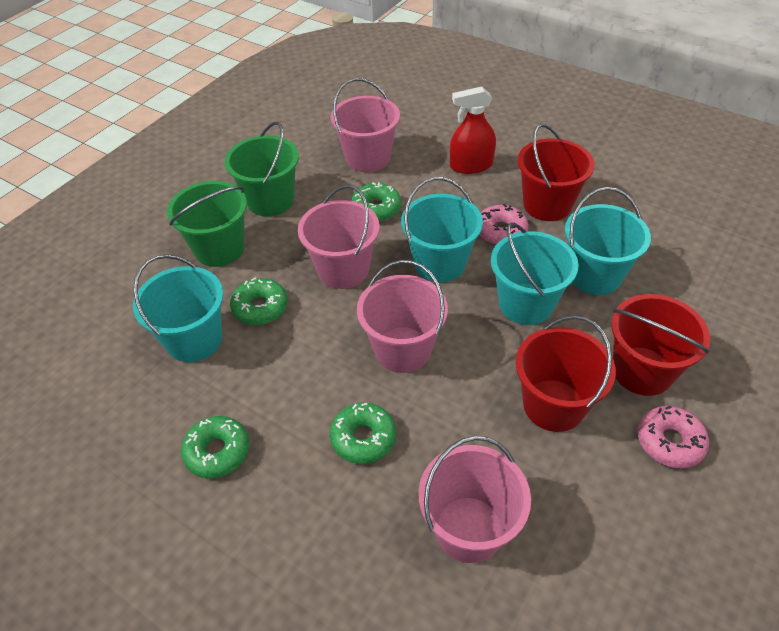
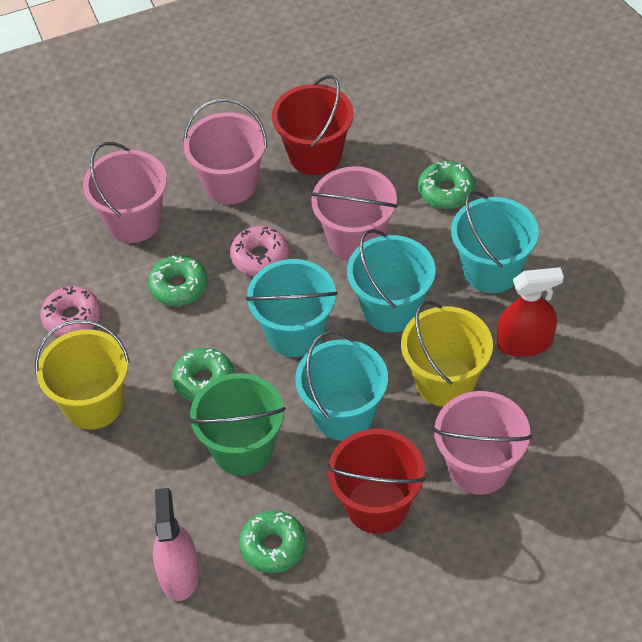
green bucket: 2 -> 1
pink spray bottle: 0 -> 1
red bucket: 3 -> 2
yellow bucket: 0 -> 2

